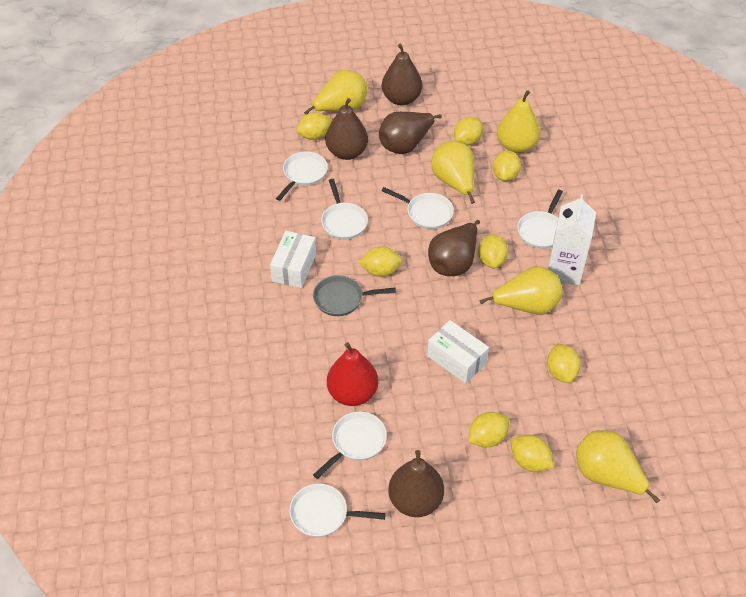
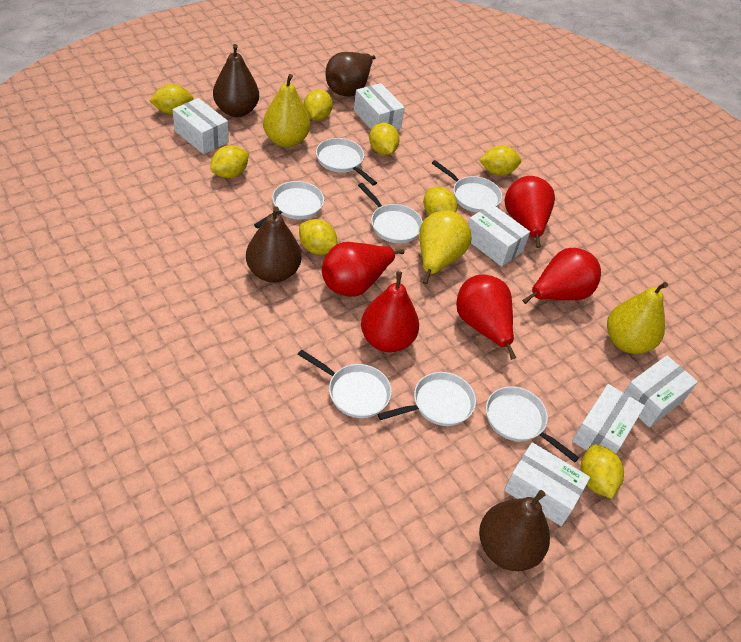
brown pear: 5 -> 4
grey pan: 1 -> 0
red pear: 1 -> 5
white box: 2 -> 6
white carton: 1 -> 0
white pan: 6 -> 7
yellow pear: 5 -> 3

